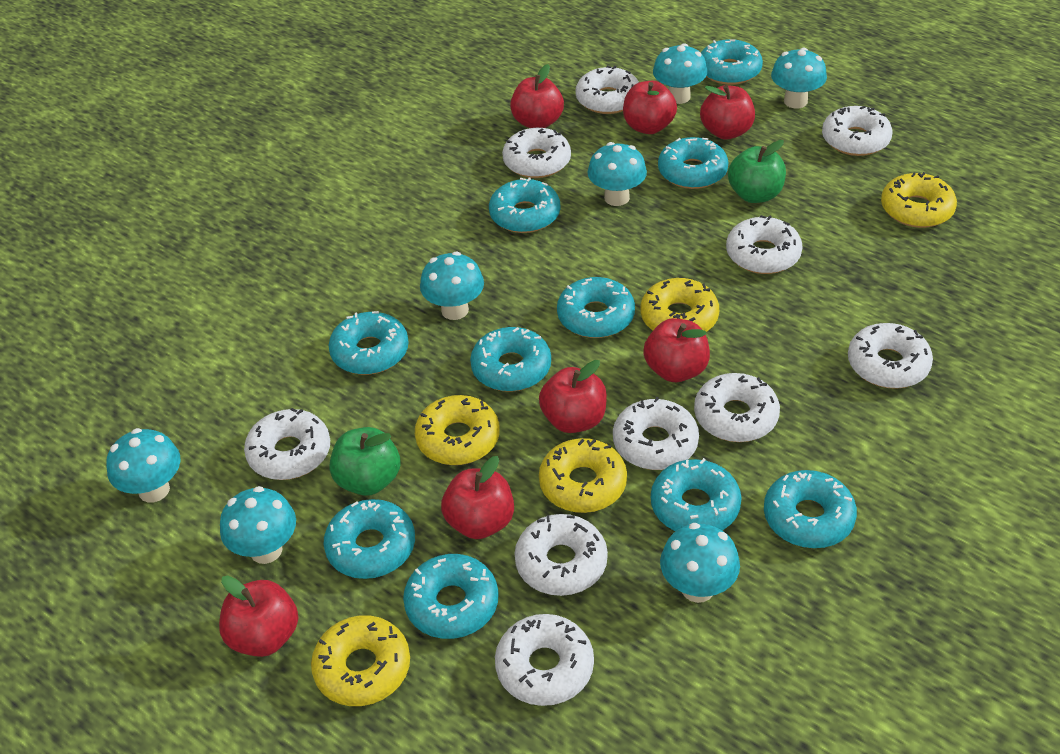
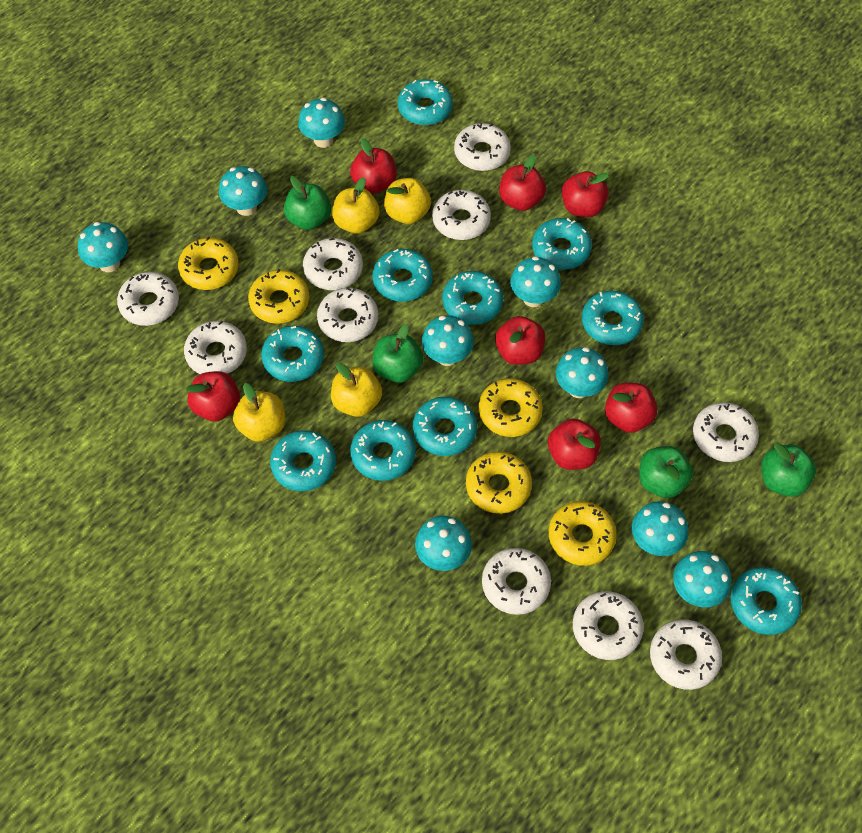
green apple: 2 -> 4
turquoise mushroom: 7 -> 9
yellow apple: 0 -> 4

